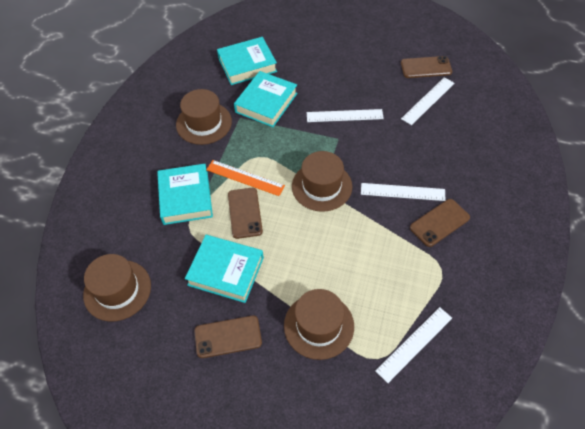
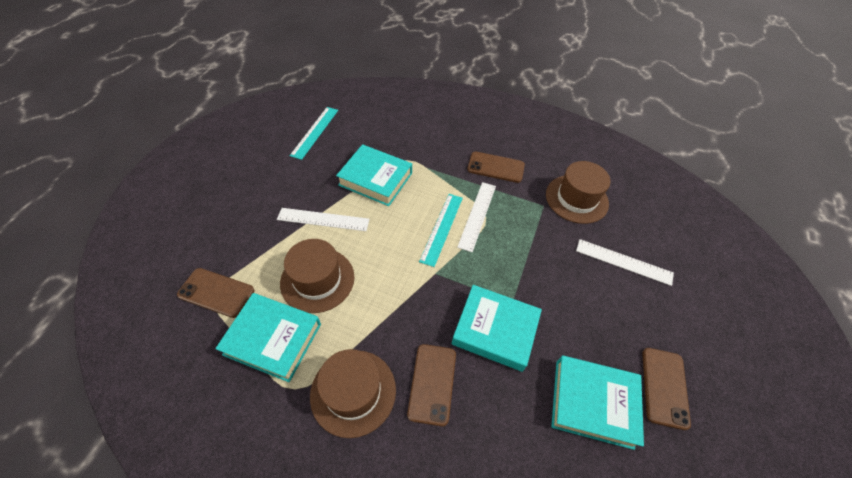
brown hat: 4 -> 3
orange ruler: 1 -> 0
turquoise ruler: 0 -> 2
white ruler: 4 -> 3

